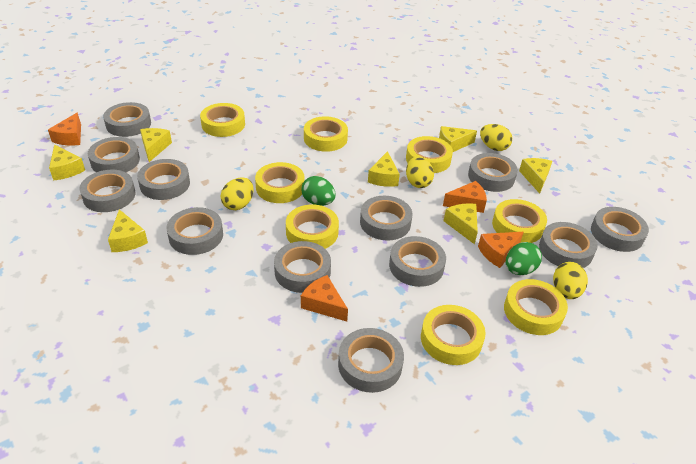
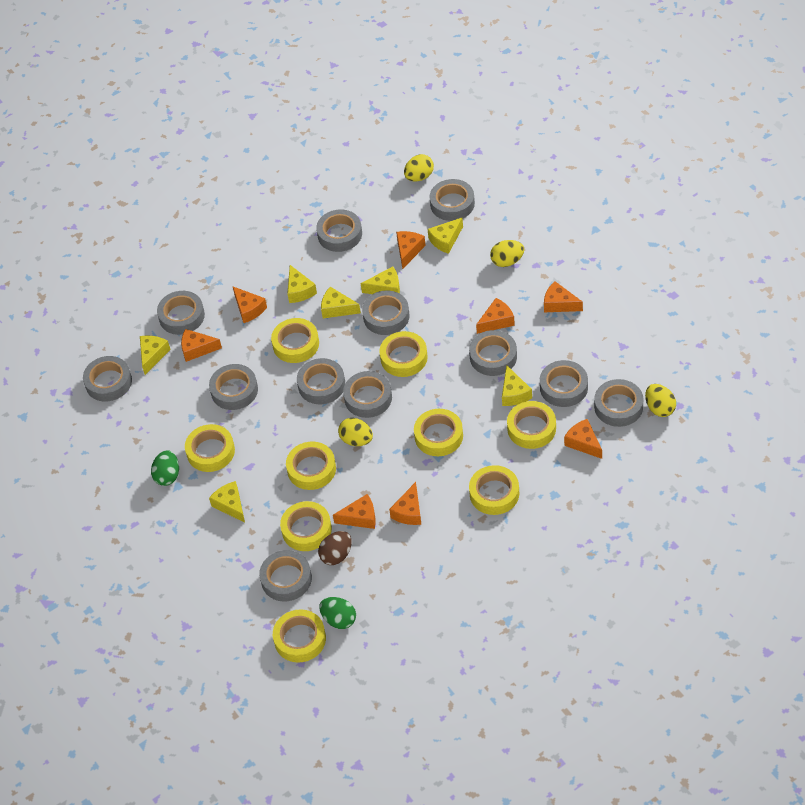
brown egg: 0 -> 1
orange cheese: 4 -> 8
yellow tape: 8 -> 9

